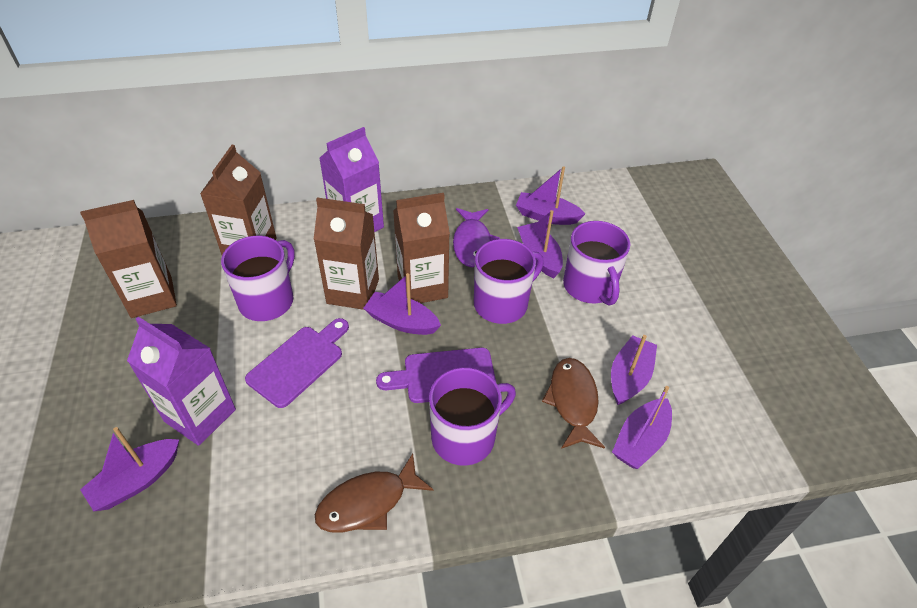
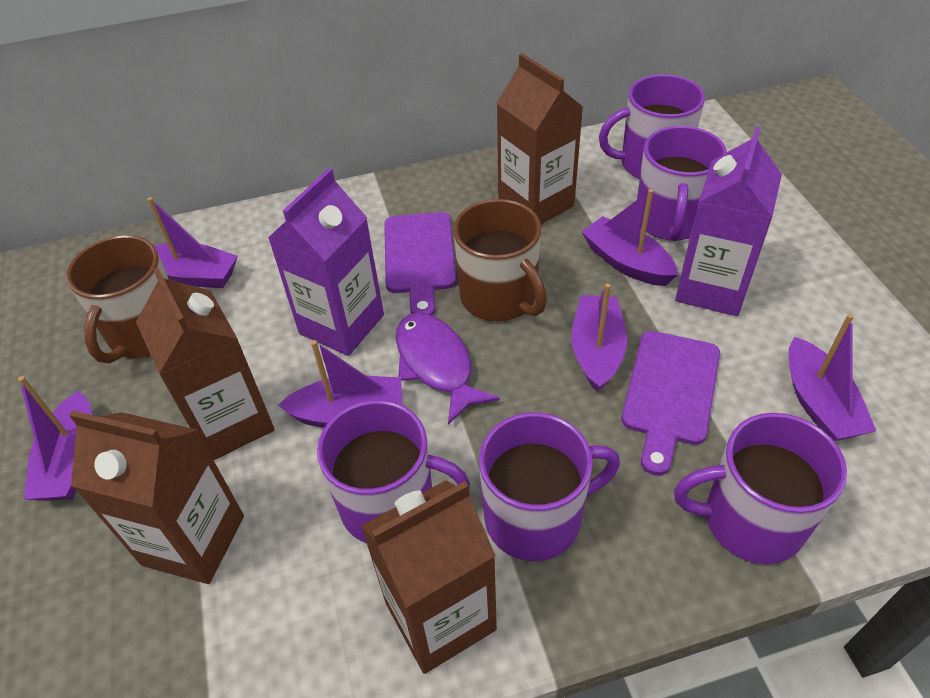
brown fish: 2 -> 0
brown mug: 0 -> 2
purple mug: 4 -> 5

